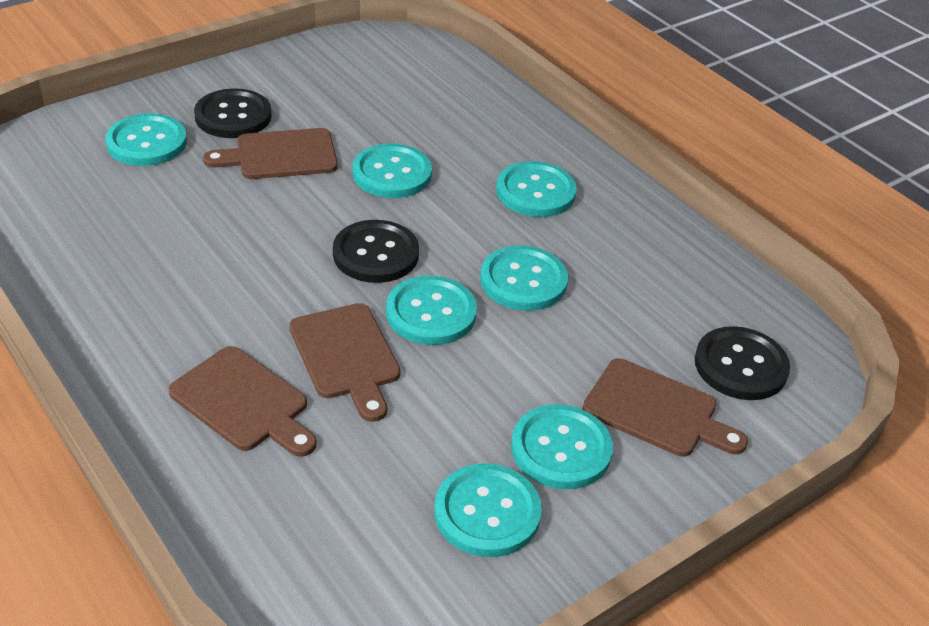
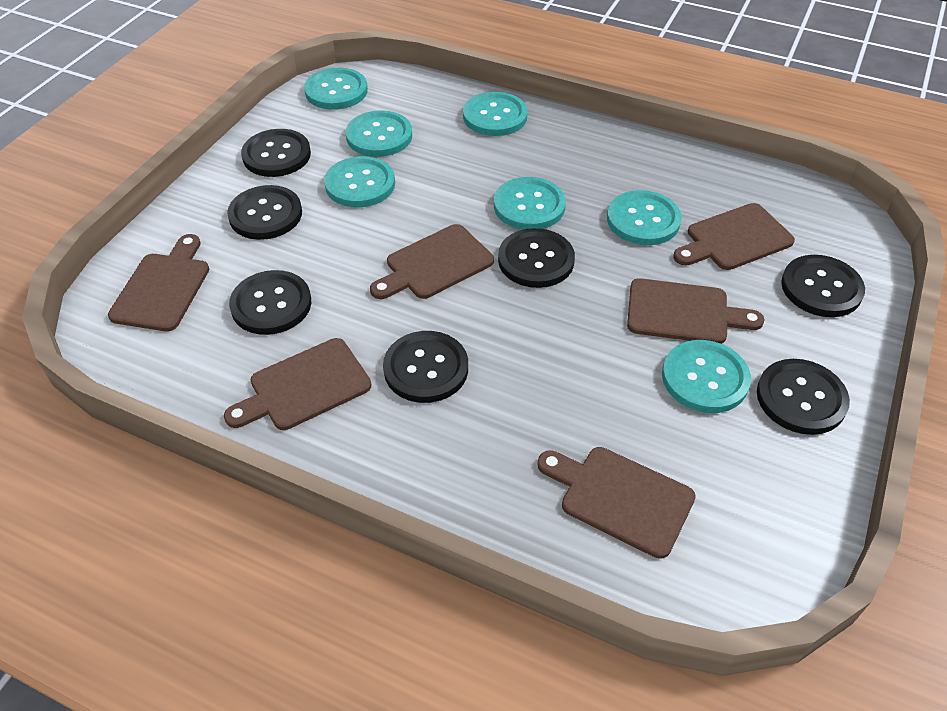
black button: 3 -> 7
brown cutting board: 4 -> 6

